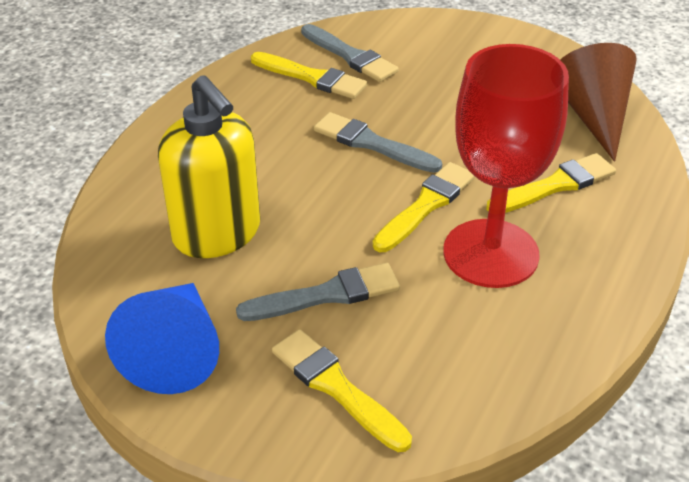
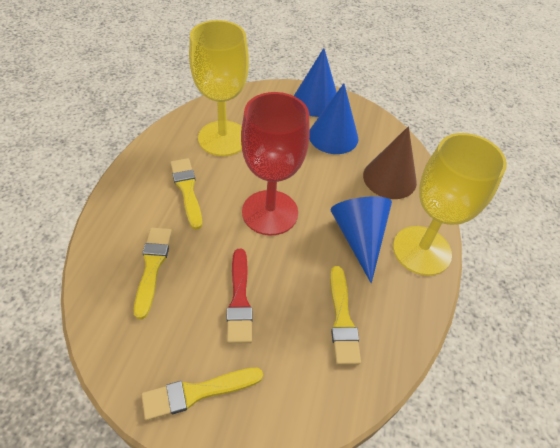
blue cone: 1 -> 3
grey brush: 3 -> 0
red brush: 0 -> 1
yellow goblet: 0 -> 2
yellow soap dispenser: 1 -> 0

